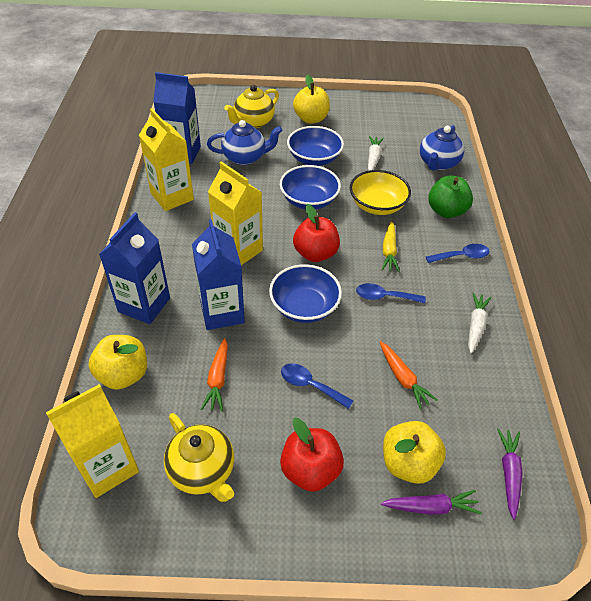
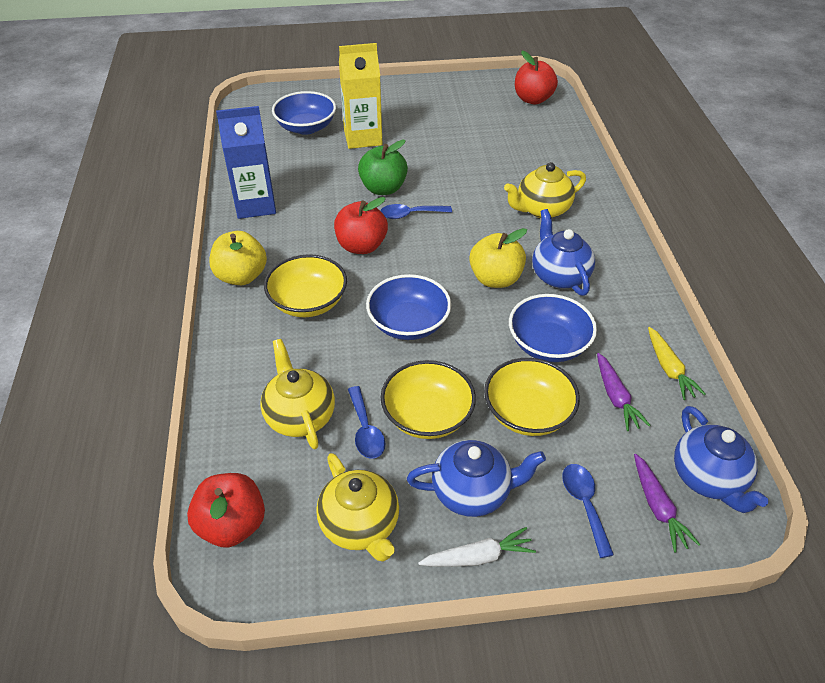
blue carton: 3 -> 1
blue teapot: 2 -> 3
orange carrot: 2 -> 0
red apple: 2 -> 3
white carrot: 2 -> 1
yellow apple: 3 -> 2
yellow bowl: 1 -> 3
yellow carton: 3 -> 1
yellow teapot: 2 -> 3

